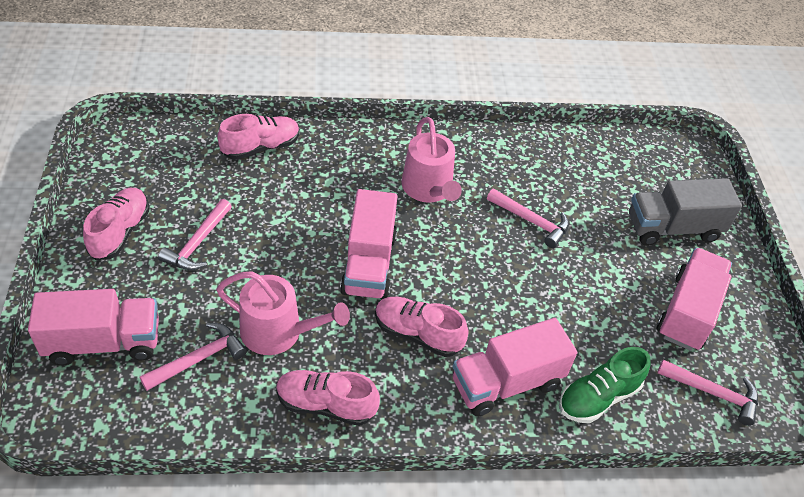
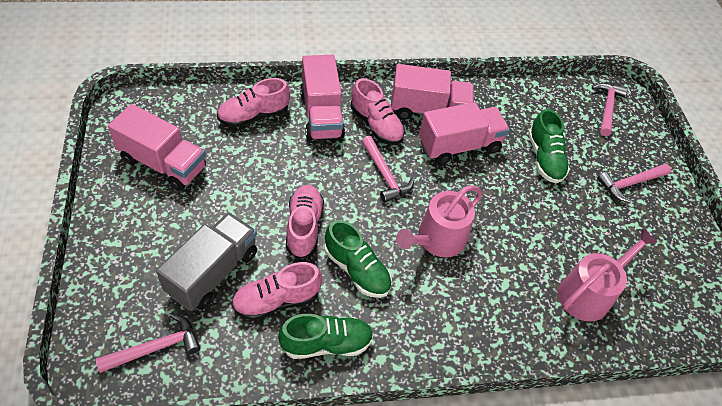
green shoe: 1 -> 3

